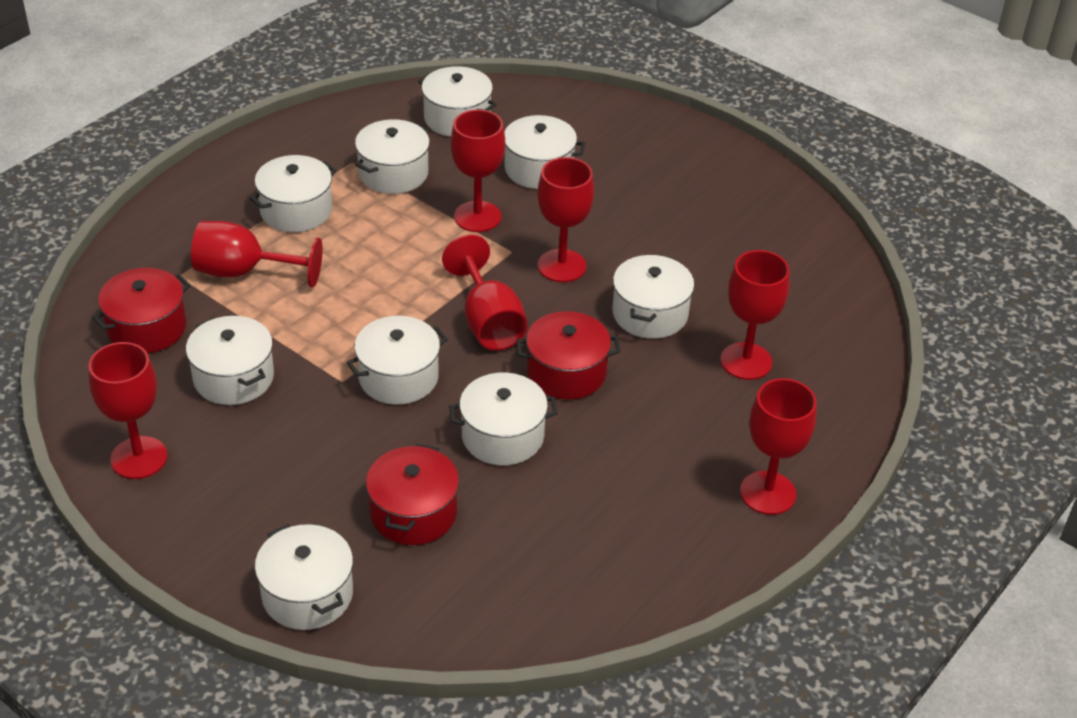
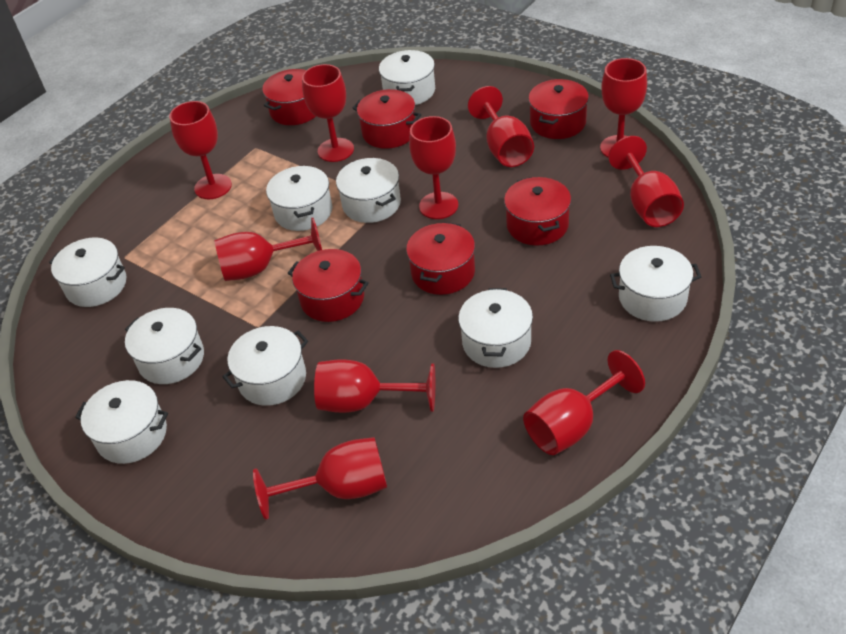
red goblet: 7 -> 10
red pot: 3 -> 6

